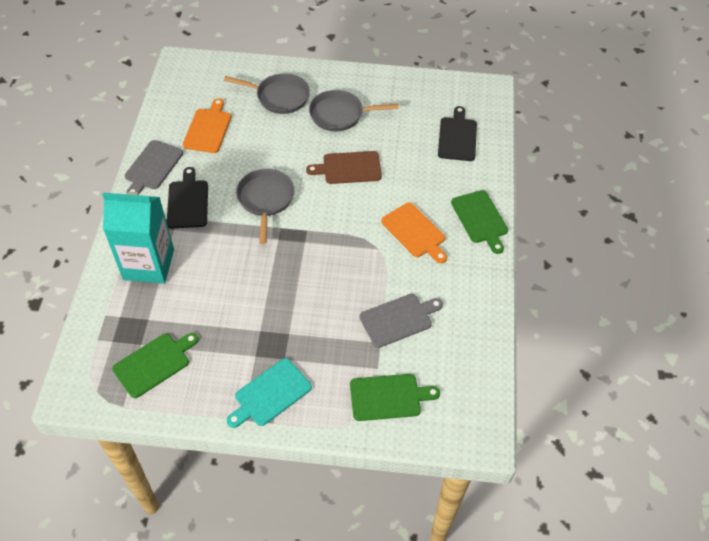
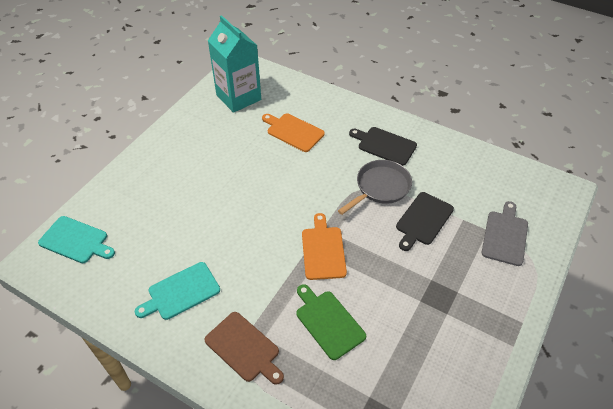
green cutting board: 3 -> 1
grey cutting board: 2 -> 1
grey pan: 3 -> 1
turquoise cutting board: 1 -> 2

